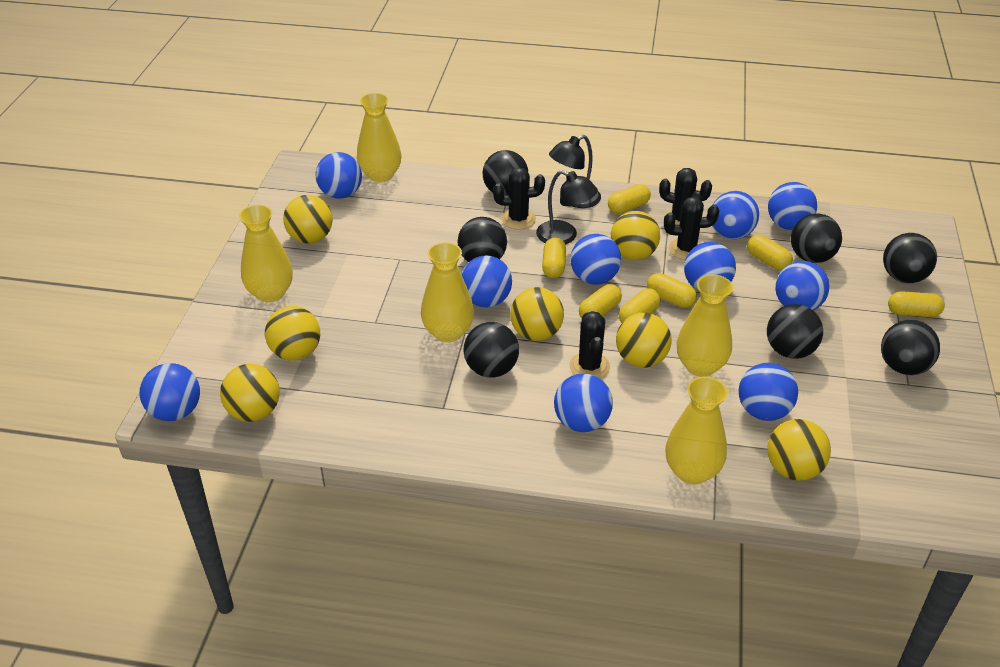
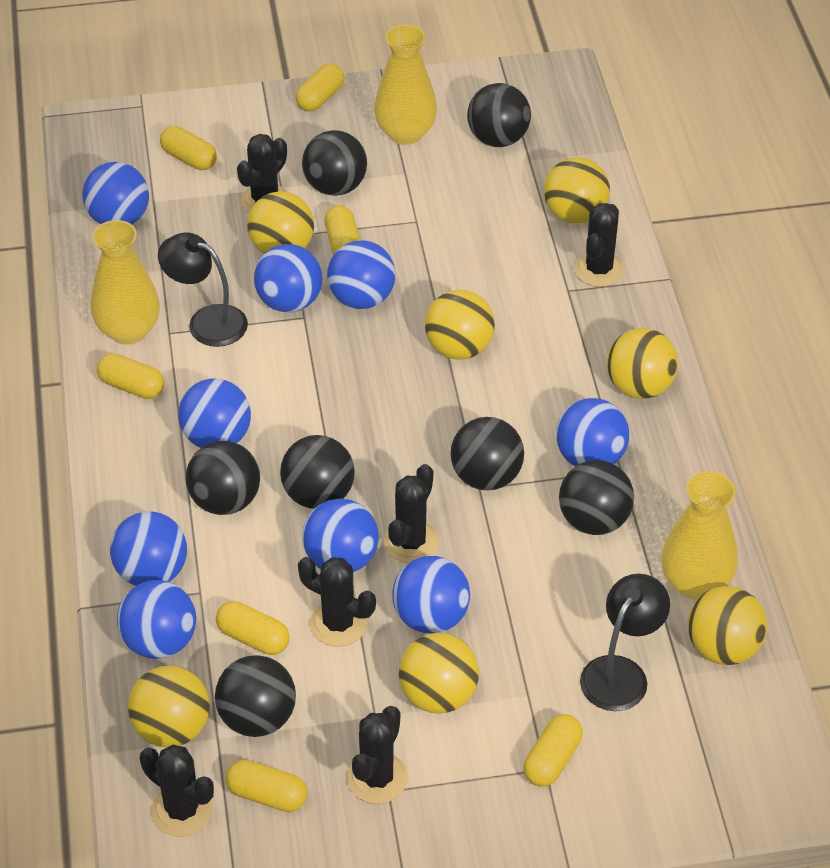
black cactus: 4 -> 6
blue ball: 10 -> 9
yellow vase: 5 -> 3

